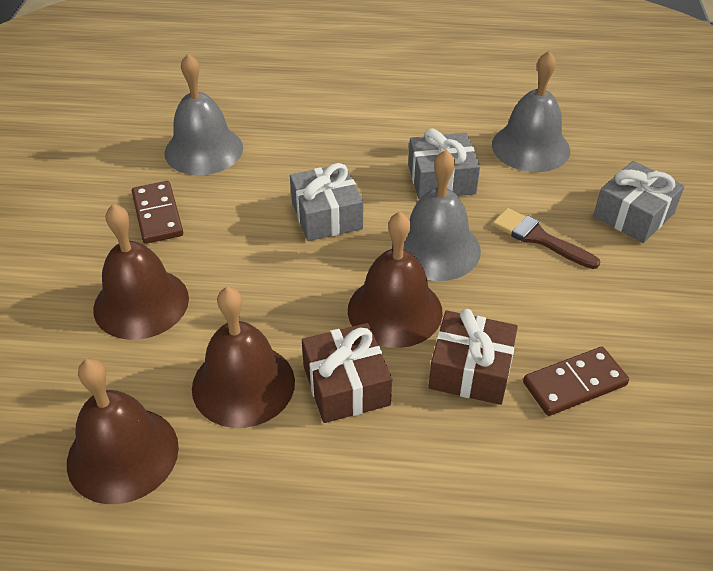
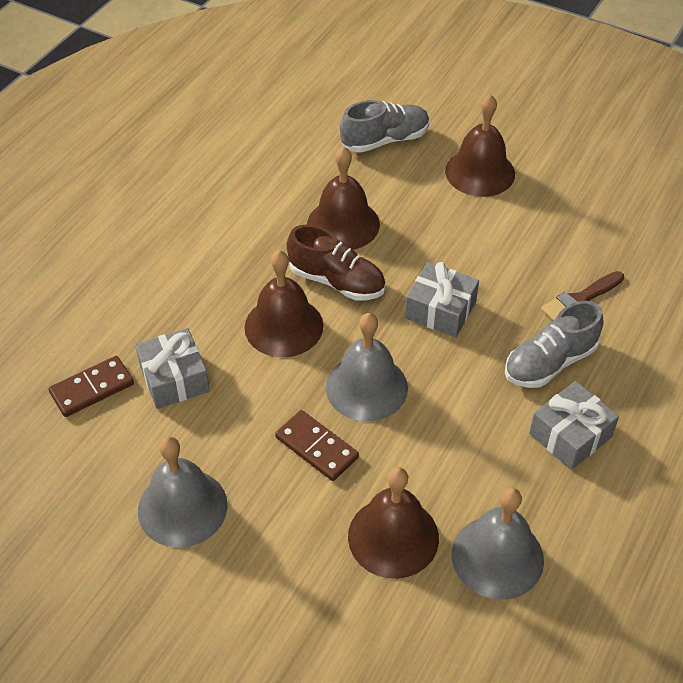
brown gift: 2 -> 0
brown shoe: 0 -> 1
grey shoe: 0 -> 2

